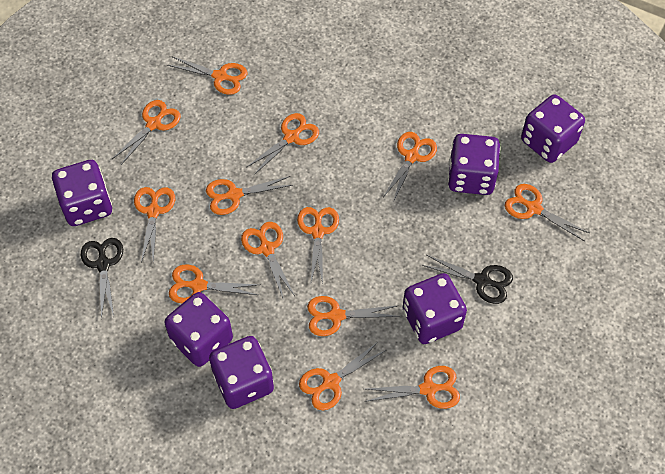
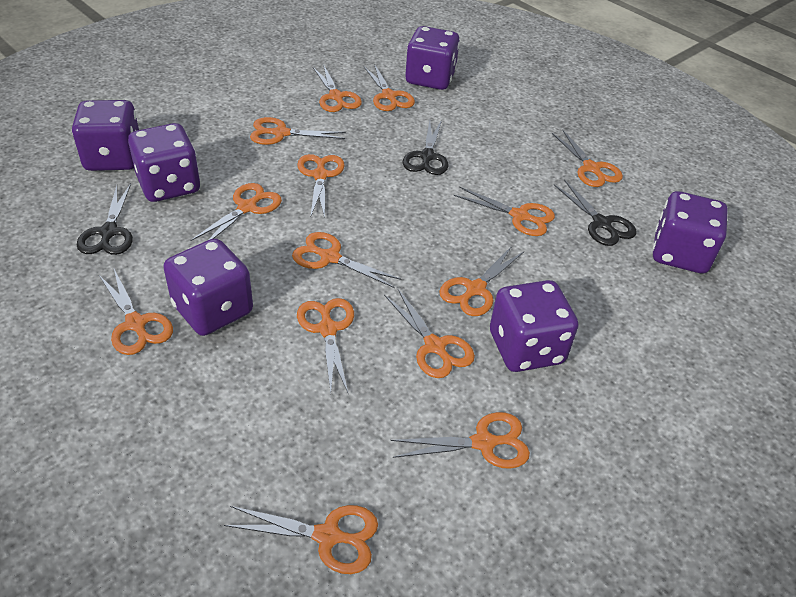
black scissors: 2 -> 3
orange scissors: 13 -> 14

